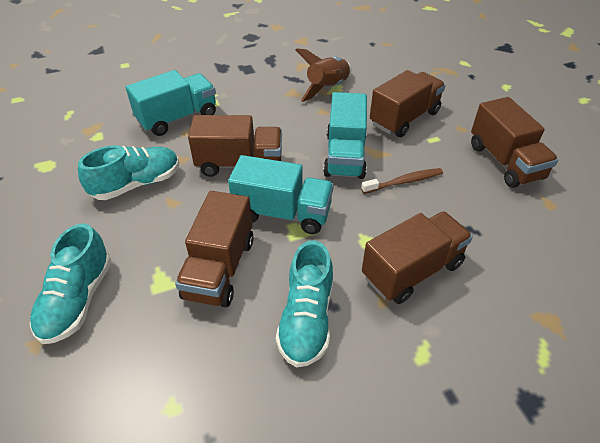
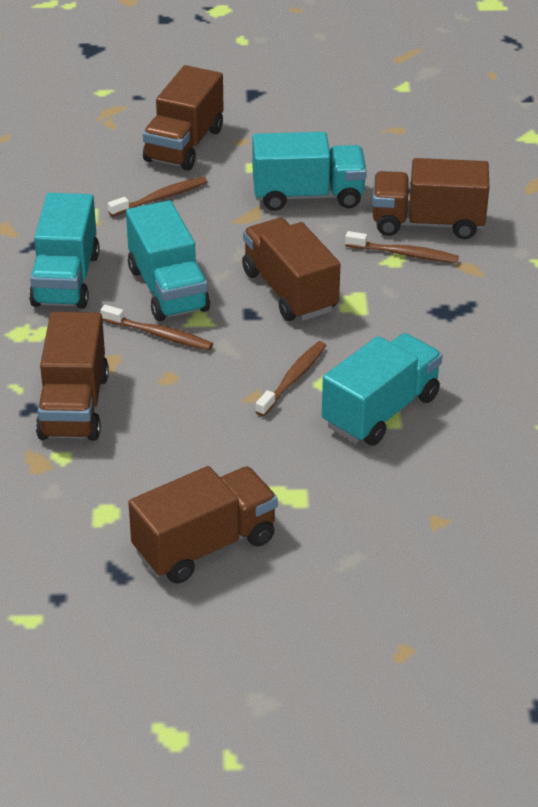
brown rocket: 1 -> 0
brown toothbrush: 1 -> 4
turquoise shoe: 3 -> 0
turquoise truck: 3 -> 4

